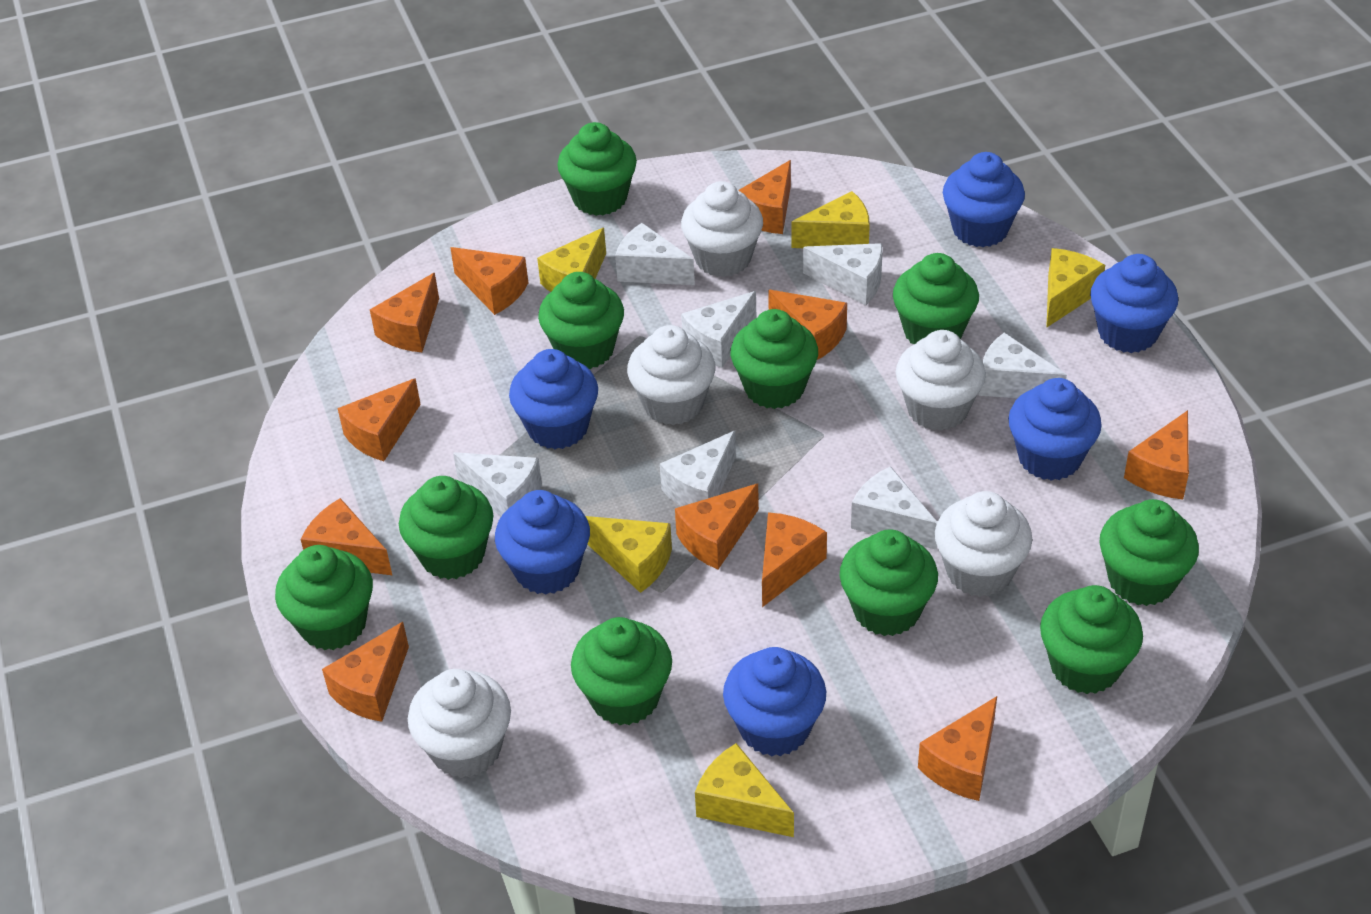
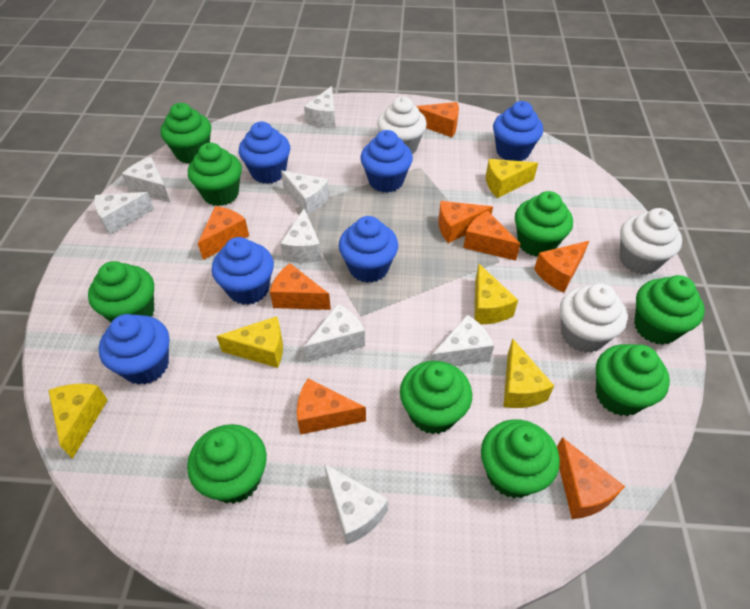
green cupcake: 10 -> 9
orange cheese: 11 -> 8
white cheese: 7 -> 8
white cupcake: 5 -> 3

